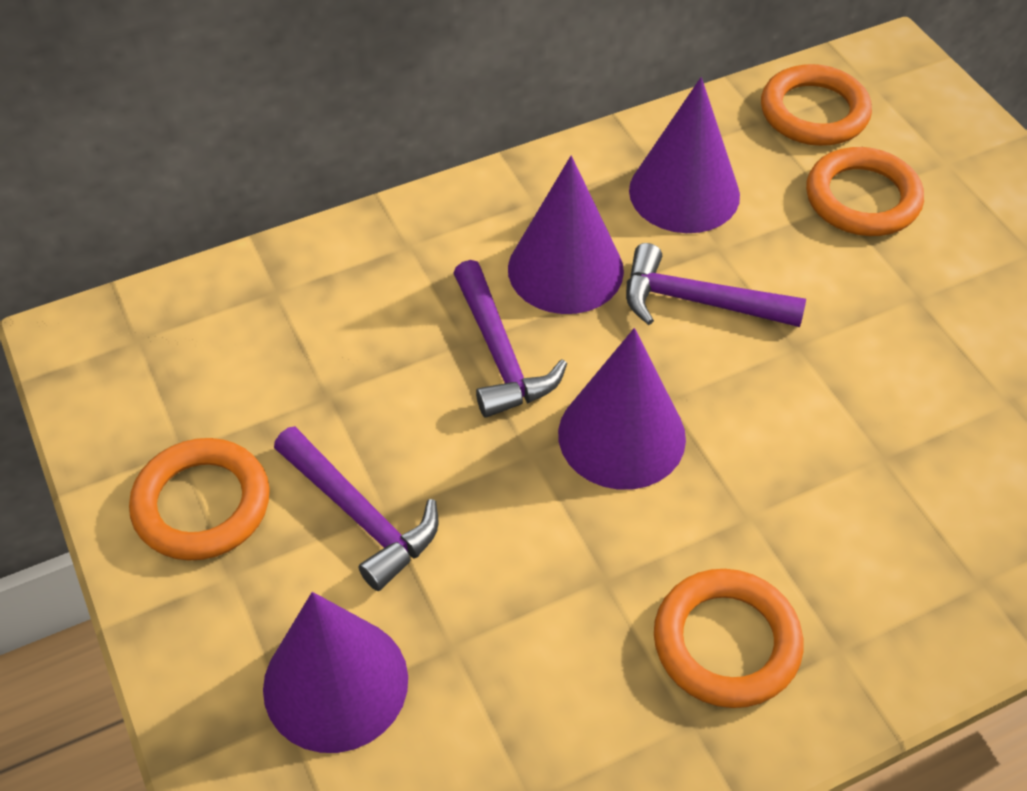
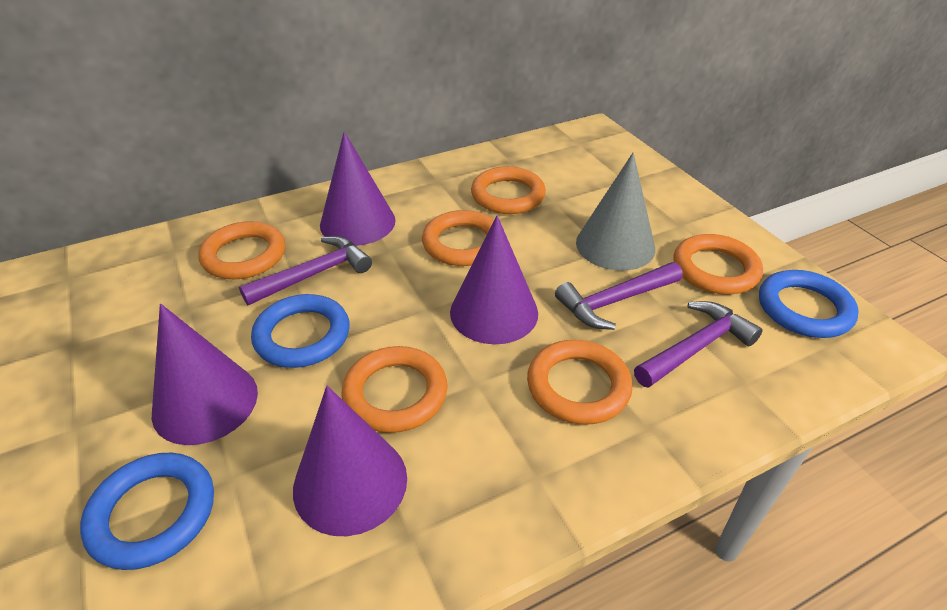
blue ring: 0 -> 3
grey cone: 0 -> 1
orange ring: 4 -> 6

